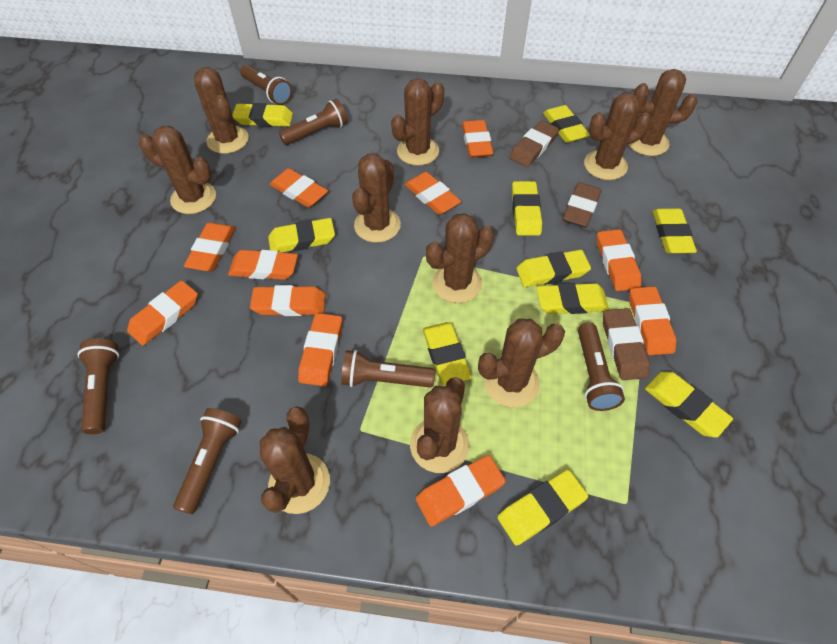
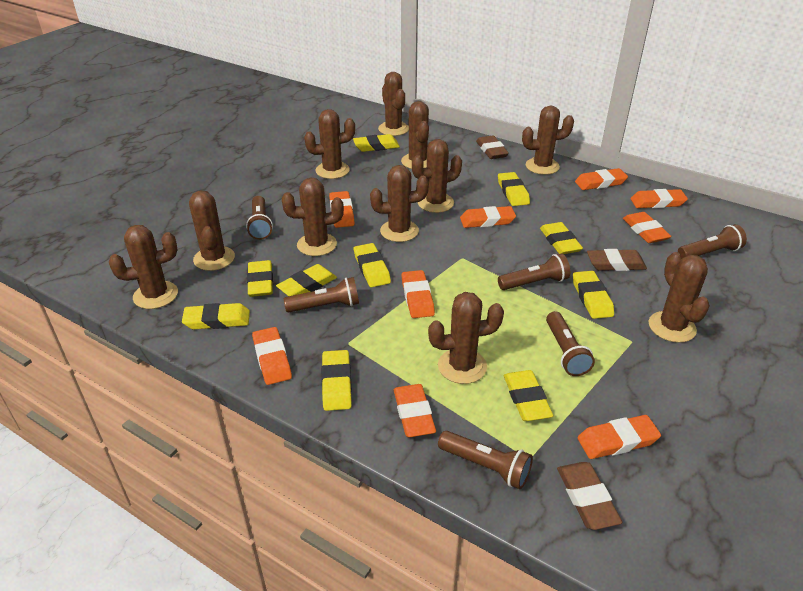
brown cactus: 10 -> 11
orange eraser: 11 -> 9

